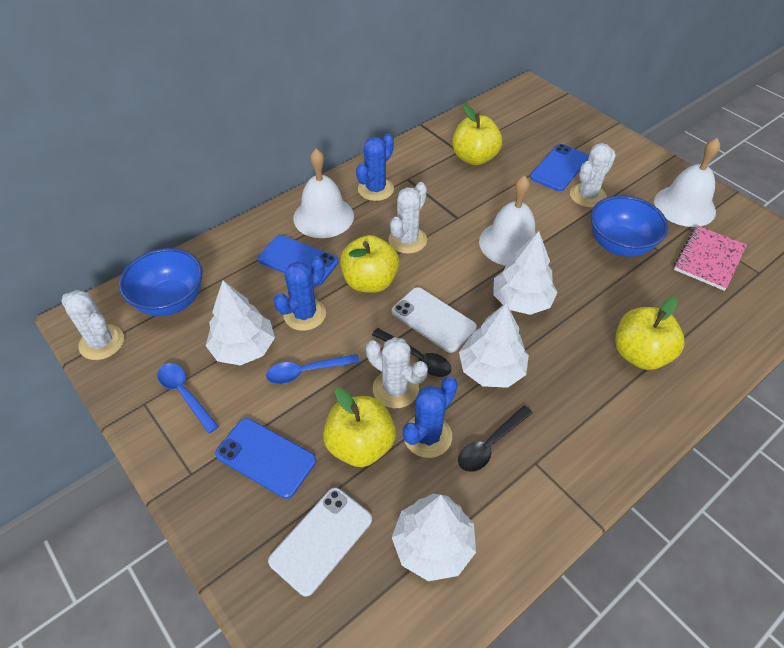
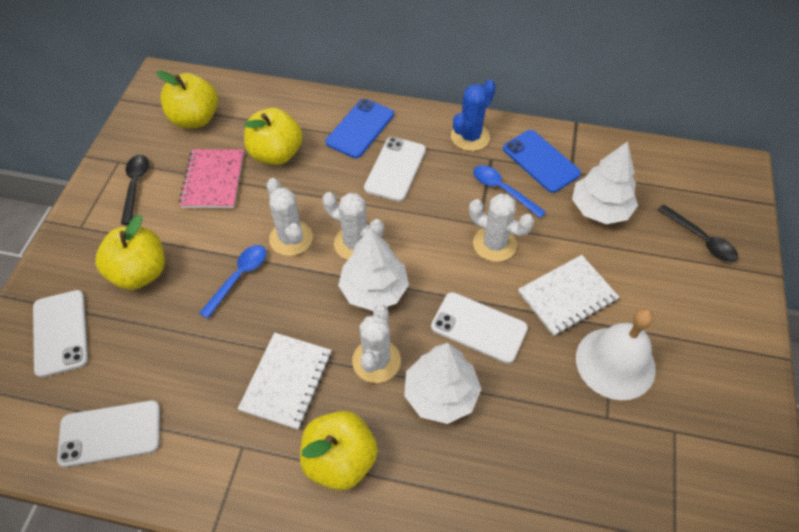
blue bowl: 2 -> 0
blue cactus: 3 -> 1
blue phone: 3 -> 2
white bell: 3 -> 1
white notebook: 0 -> 2
white phone: 2 -> 4
white tree: 4 -> 3

